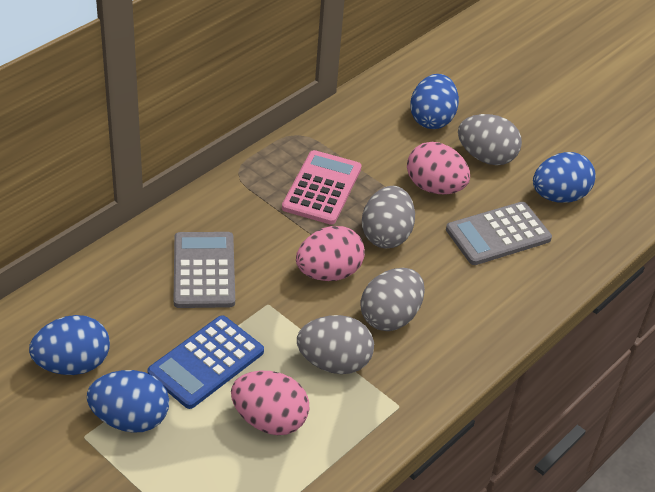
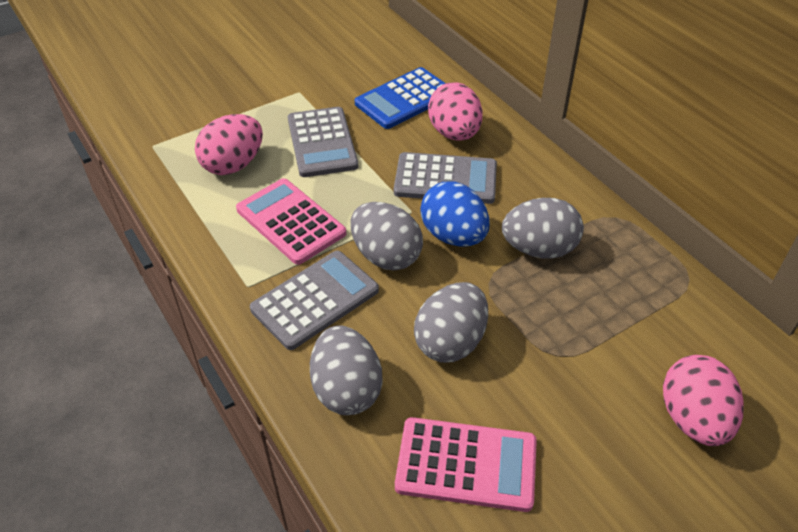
blue egg: 4 -> 1
grey calculator: 2 -> 3
pink calculator: 1 -> 2

